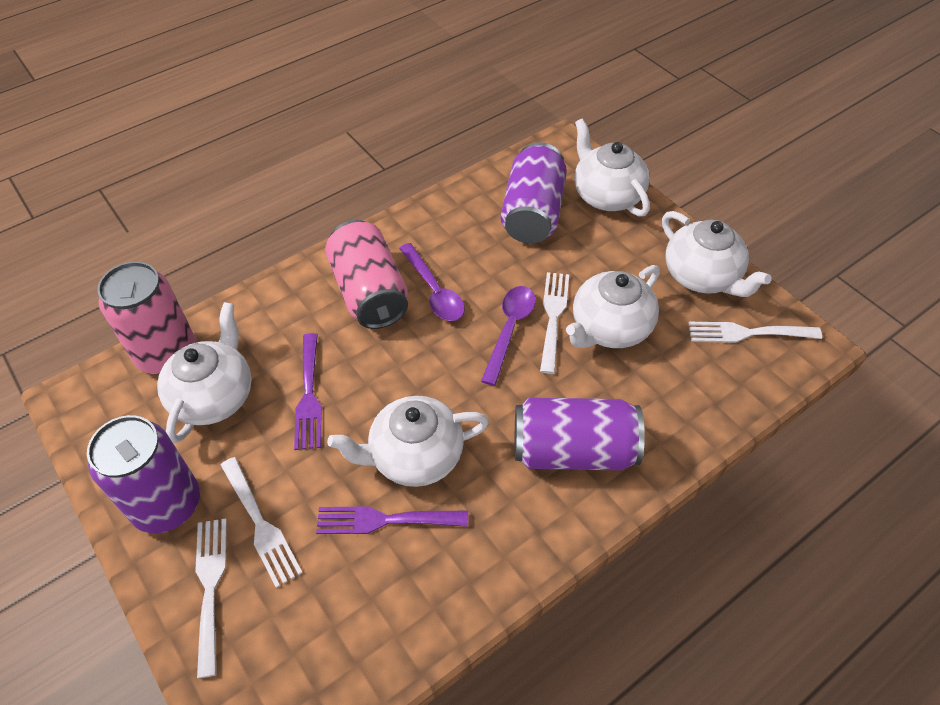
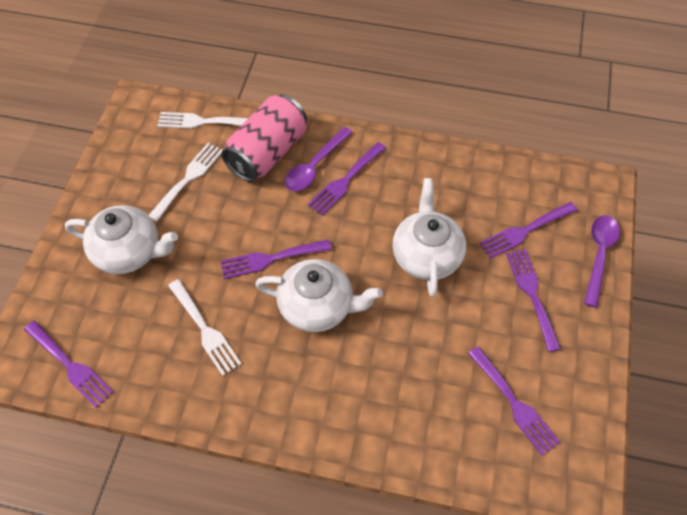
pink can: 2 -> 1
purple can: 3 -> 0
purple fork: 2 -> 6
white fork: 4 -> 3
white teapot: 5 -> 3

